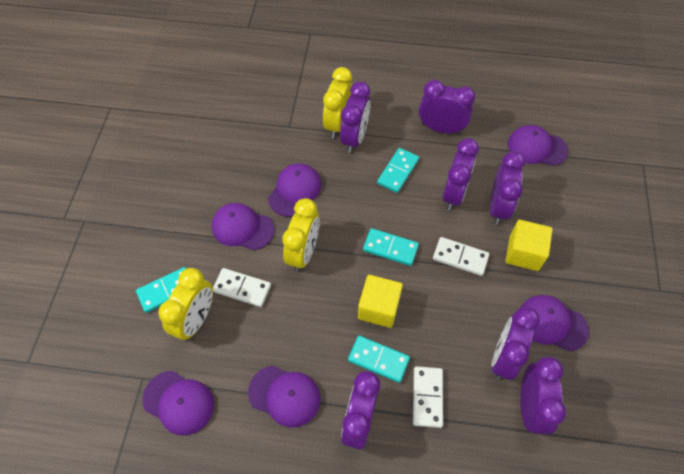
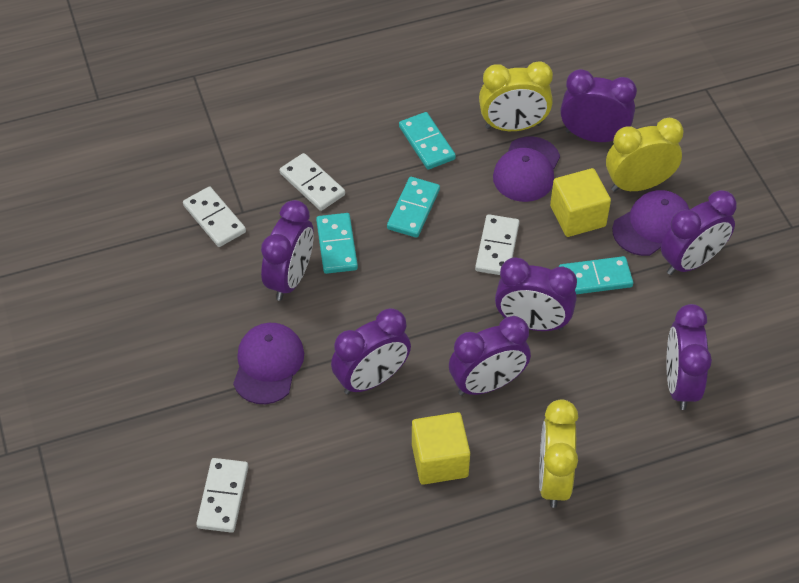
purple cap: 6 -> 3
white domino: 3 -> 4

